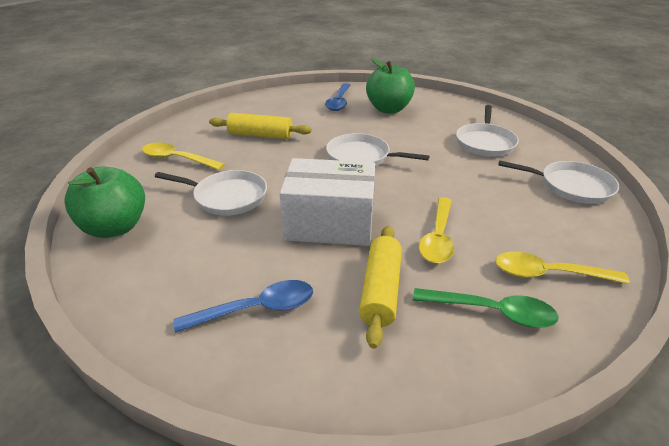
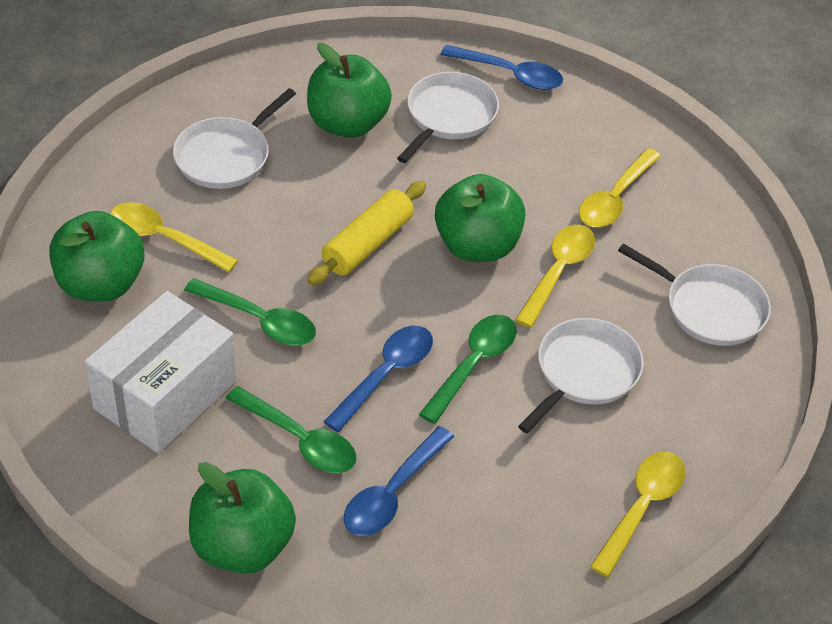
blue spoon: 2 -> 3
green apple: 2 -> 4
green spoon: 1 -> 3
yellow rolling pin: 2 -> 1
yellow spoon: 3 -> 4

